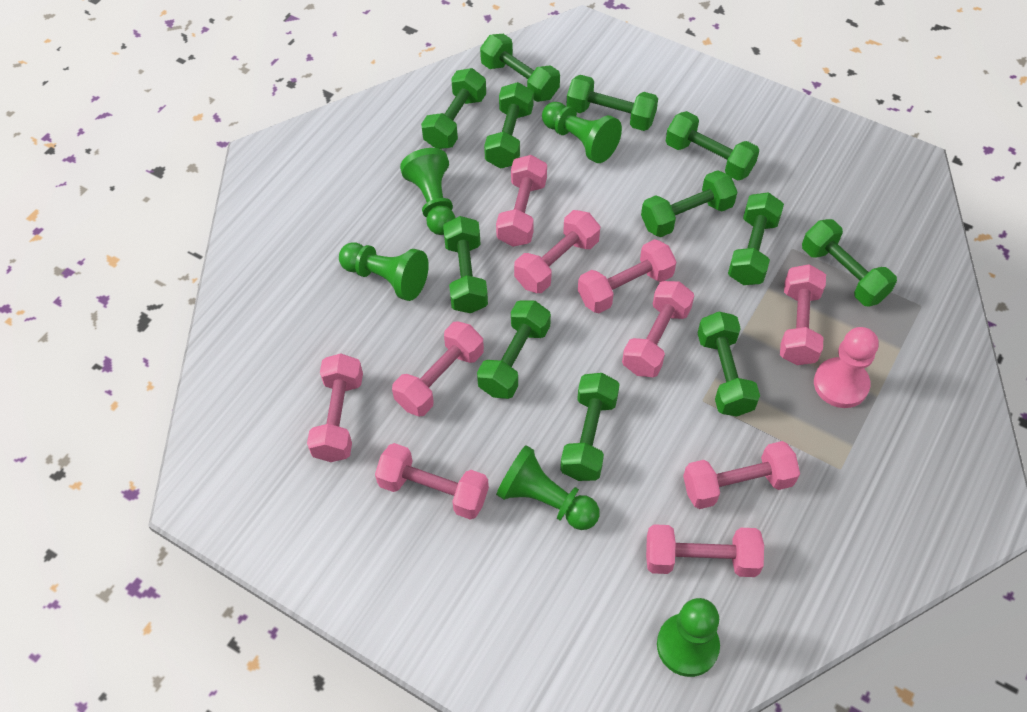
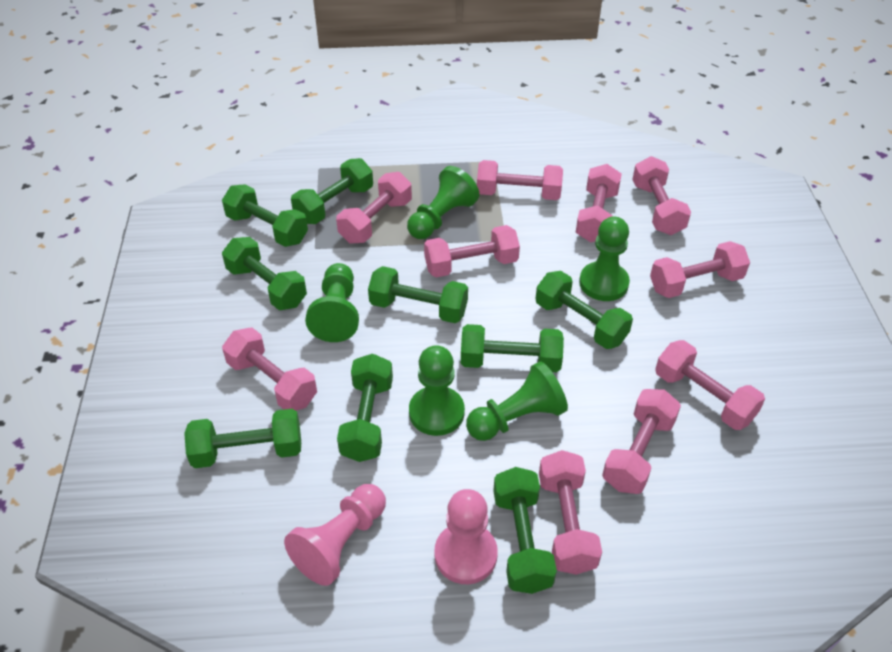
green dumbbell: 12 -> 9
pink pawn: 1 -> 2

